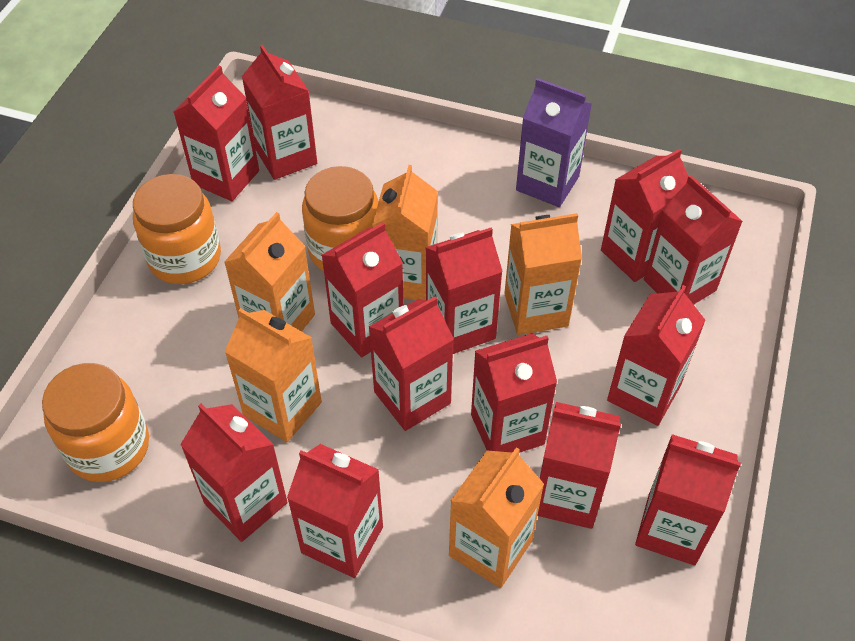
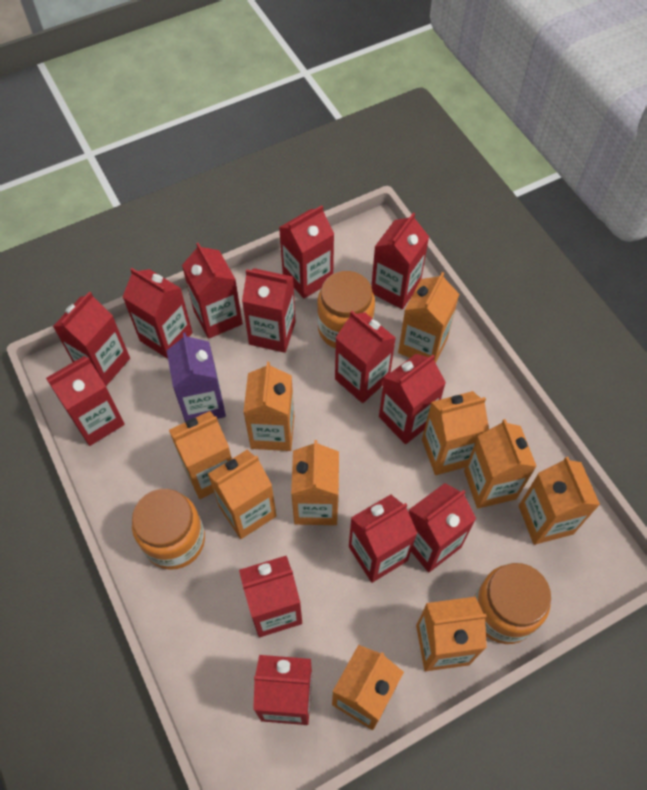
orange carton: 5 -> 10

